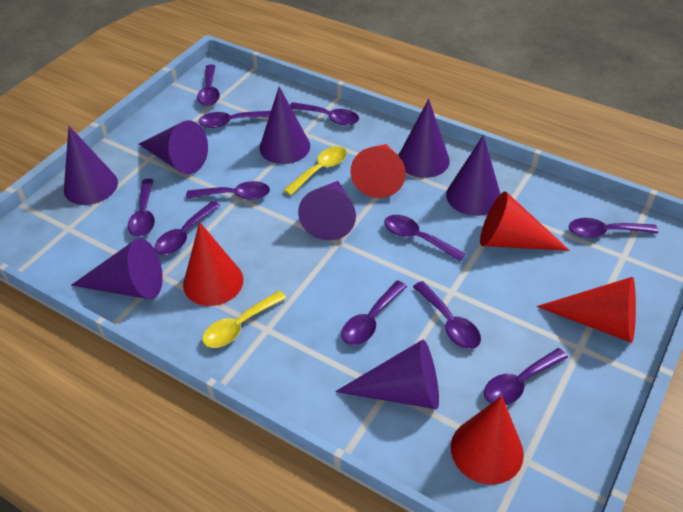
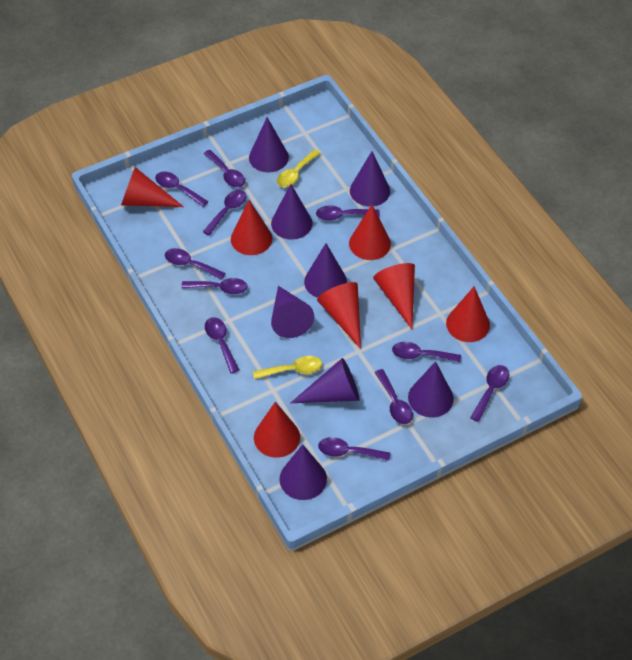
red cone: 5 -> 7

